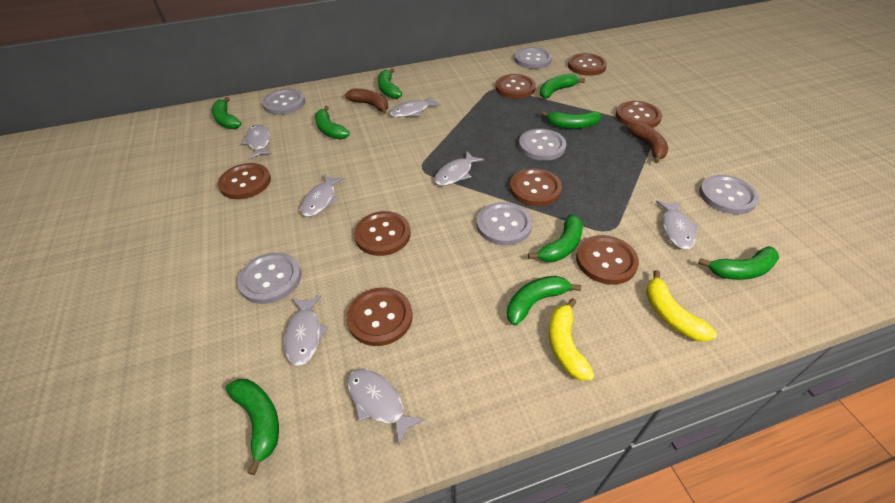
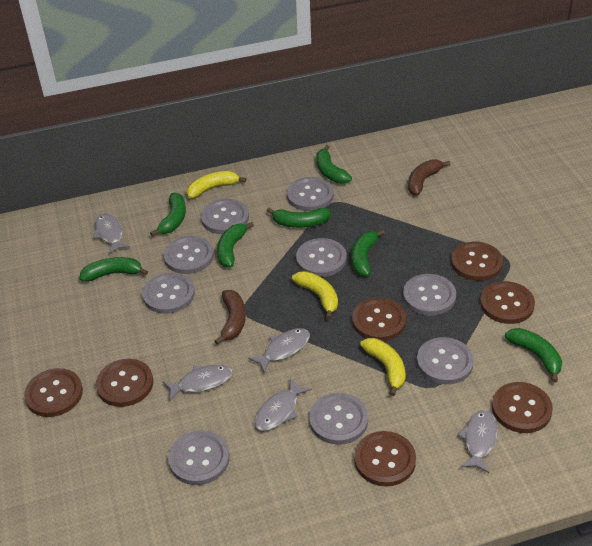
brown button: 8 -> 7
green banana: 9 -> 7
grey button: 6 -> 9
grey fish: 7 -> 5
yellow banana: 2 -> 3

